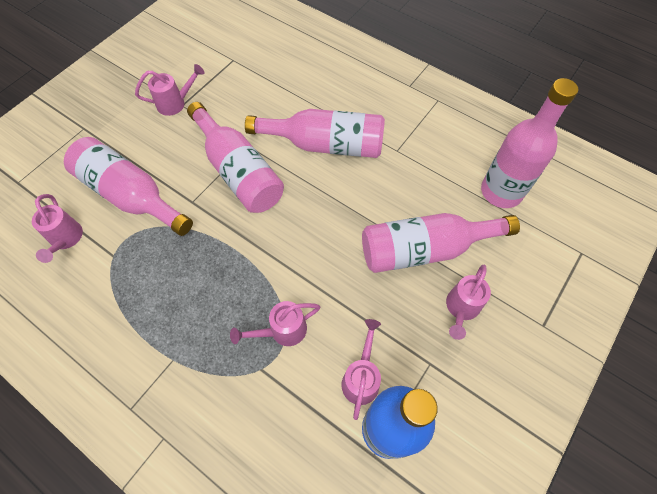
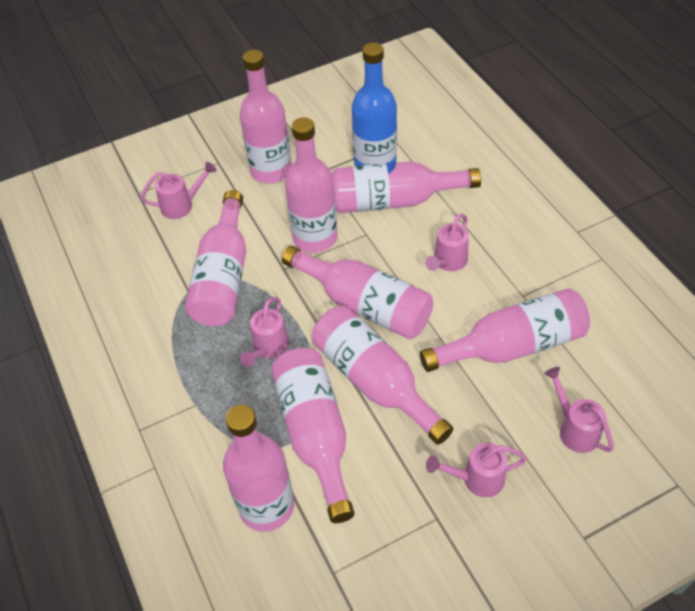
pink bottle: 5 -> 9

